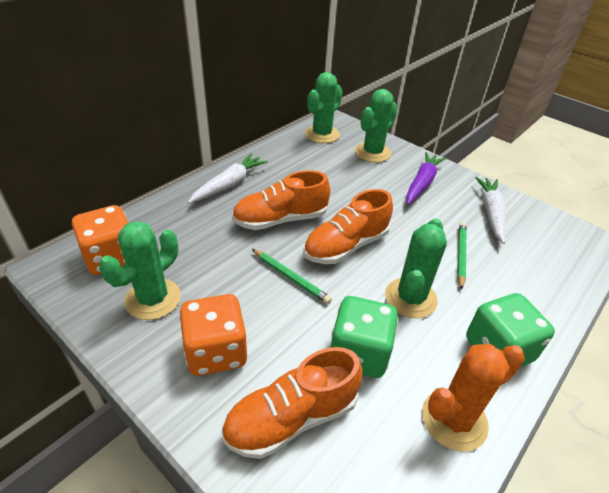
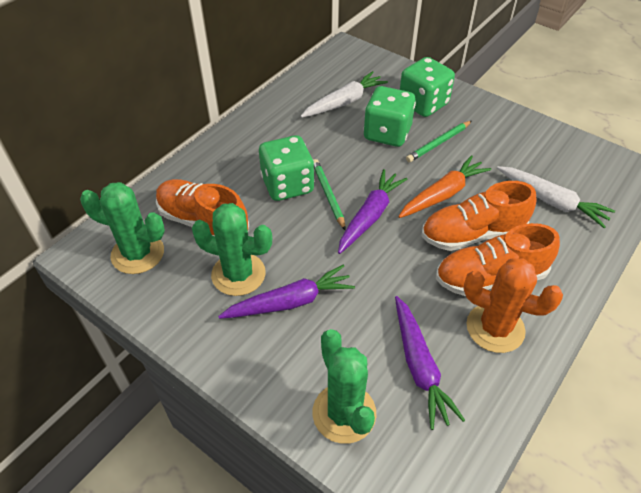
green cactus: 4 -> 3
green dice: 2 -> 3
orange carrot: 0 -> 1
orange dice: 2 -> 0
purple carrot: 1 -> 3

